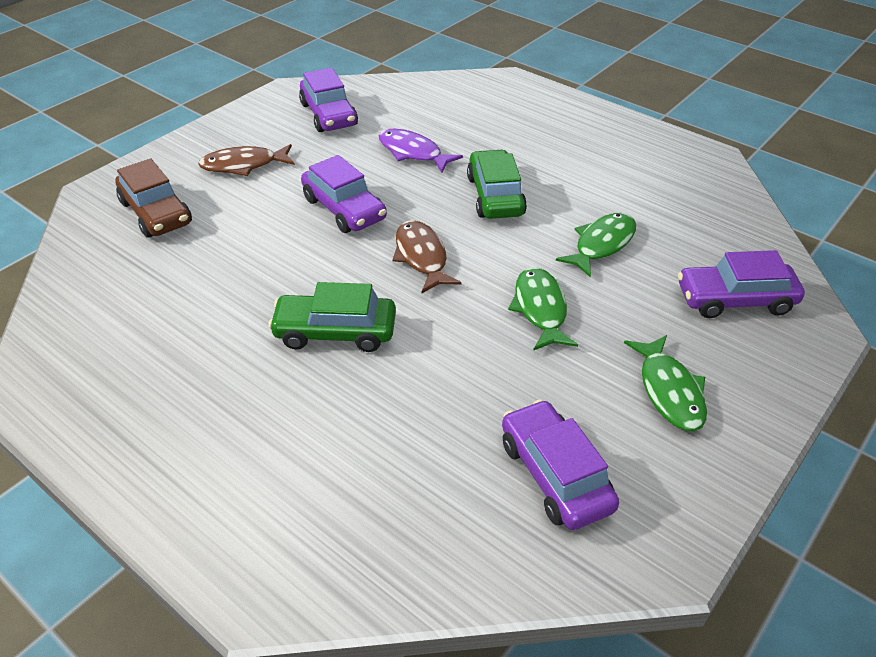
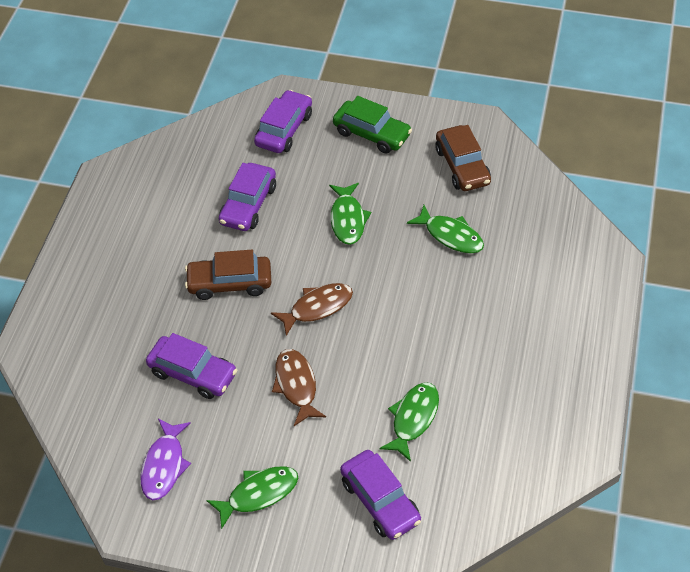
brown car: 1 -> 2
green car: 2 -> 1
green fish: 3 -> 4

